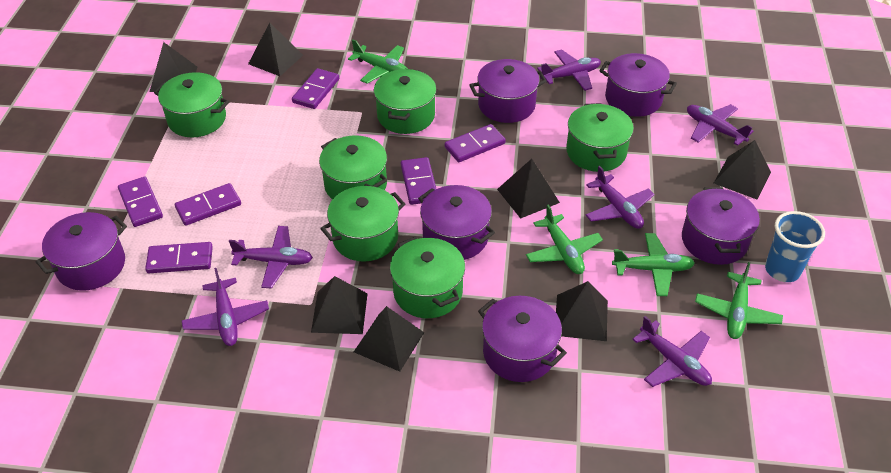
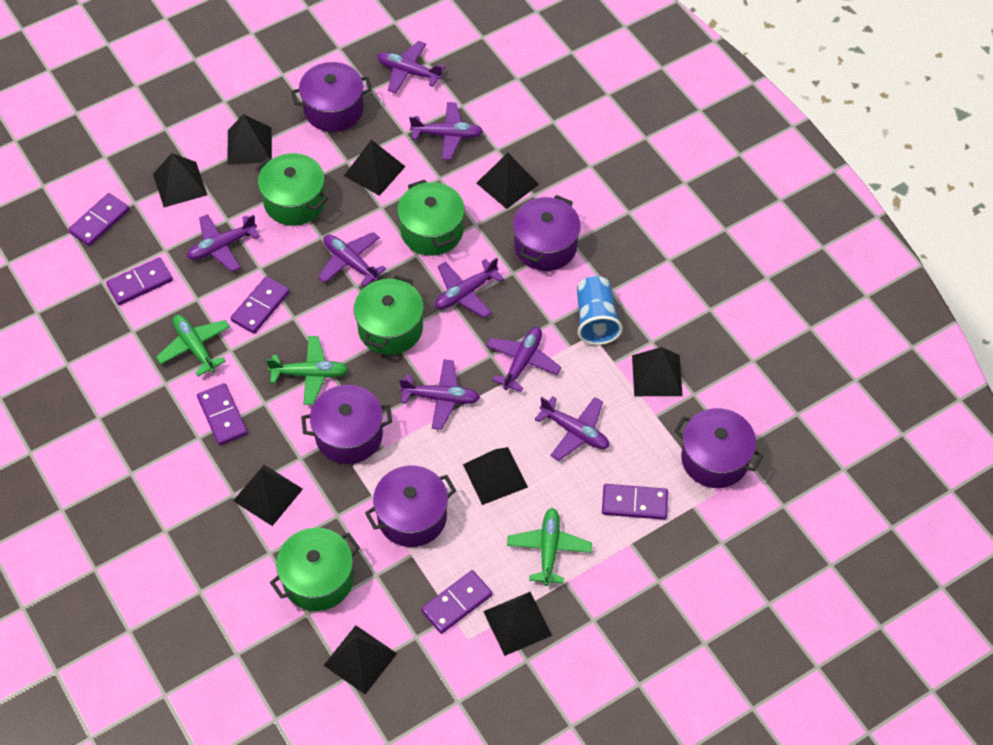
black pyramid: 7 -> 9
green plane: 4 -> 3
green pot: 6 -> 4
purple plane: 6 -> 8
purple pot: 6 -> 5

